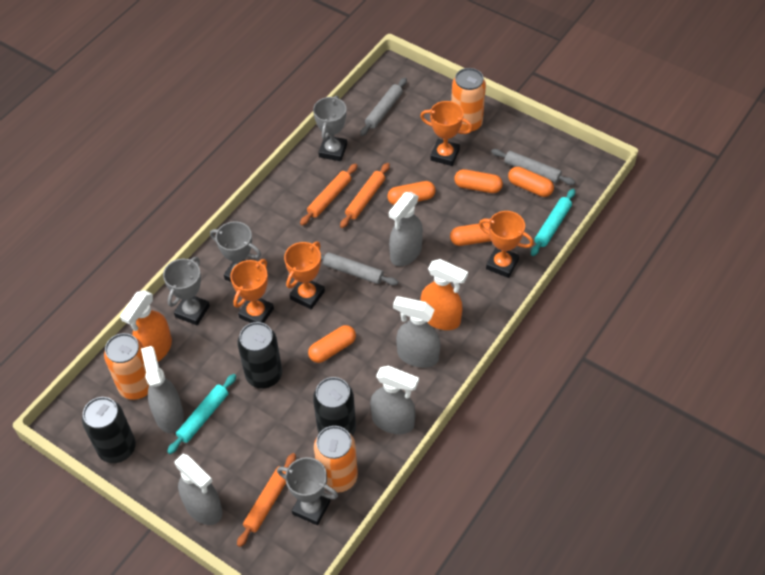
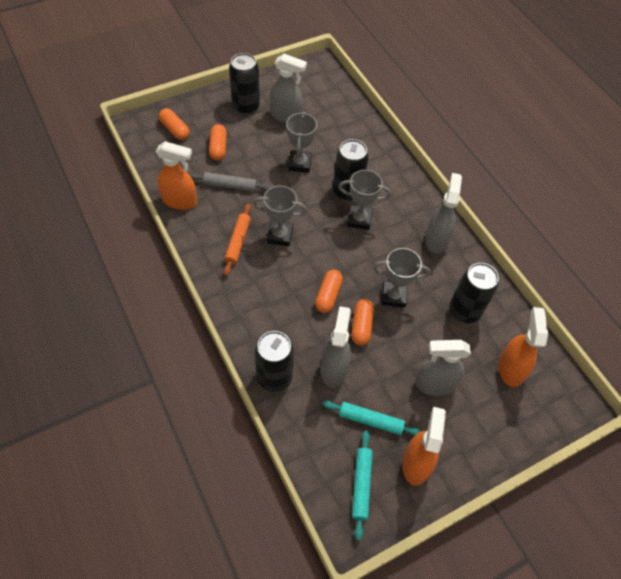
black can: 3 -> 4
grey rolling pin: 3 -> 1
grey spray bottle: 5 -> 4
orange can: 3 -> 0
orange capsule: 5 -> 4
orange rolling pin: 3 -> 1
orange spray bottle: 2 -> 3
orange trophy: 4 -> 0

